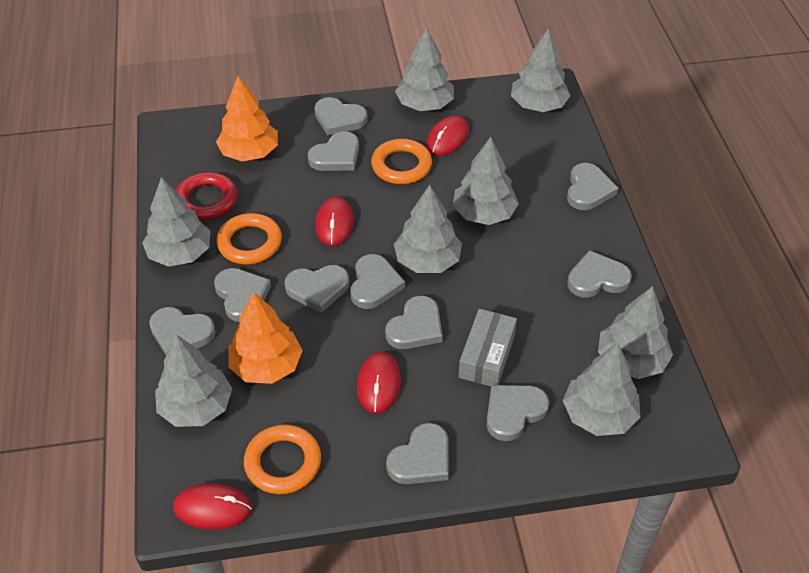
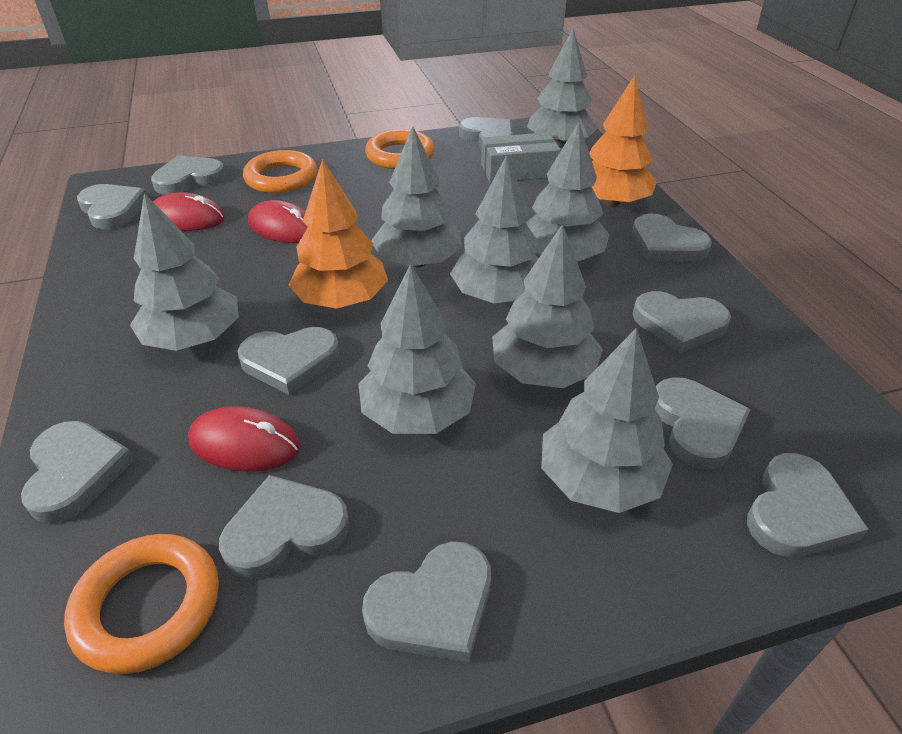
red mouse: 4 -> 3
red ring: 1 -> 0

